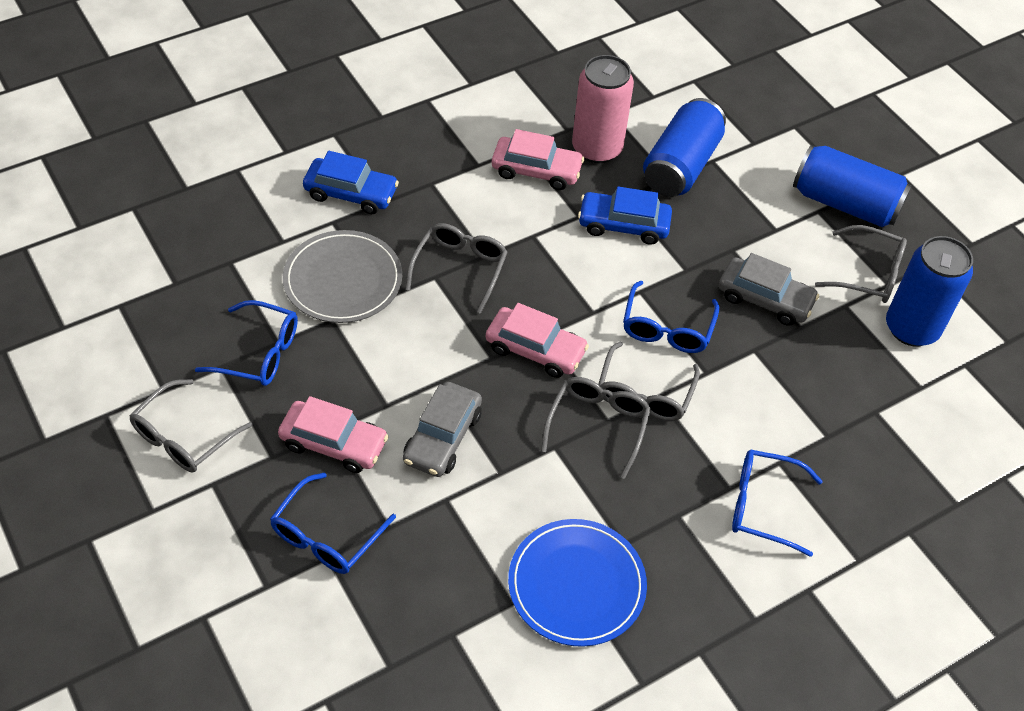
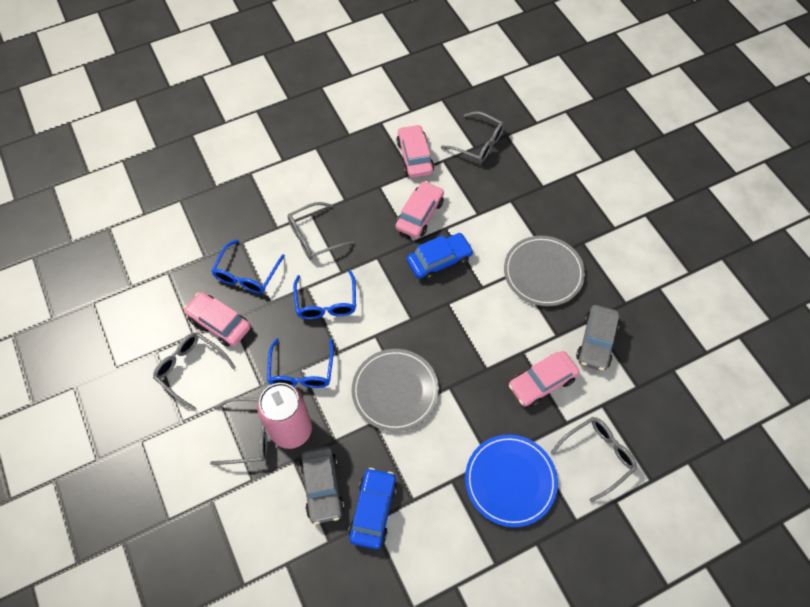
blue can: 3 -> 0
blue glasses: 4 -> 3
grey plate: 1 -> 2
pink car: 3 -> 4

